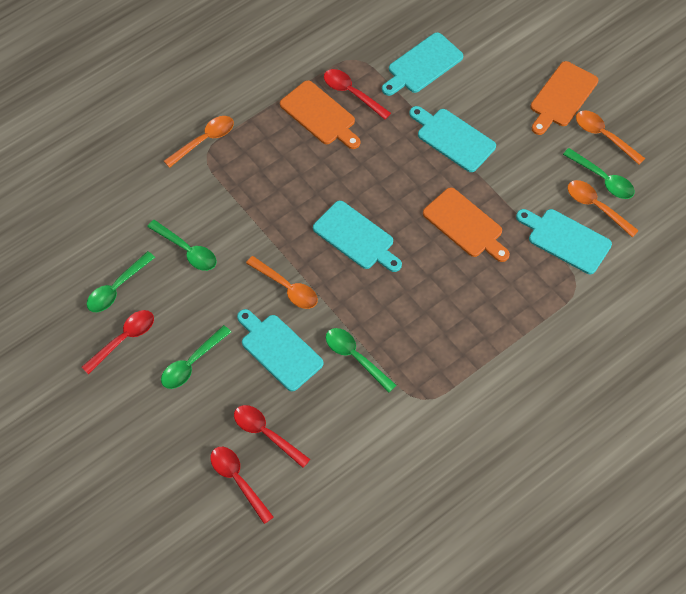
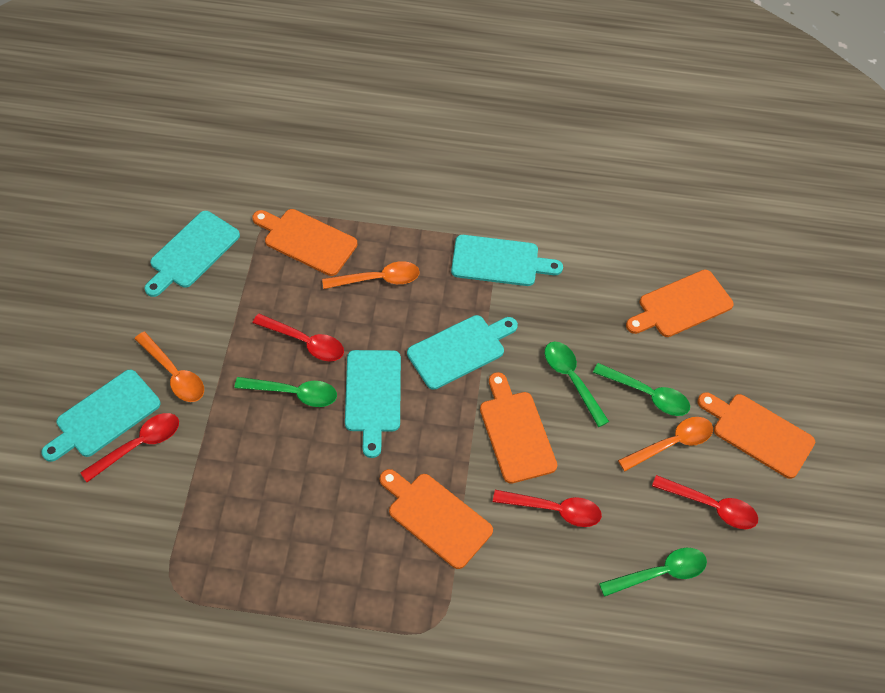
green spoon: 5 -> 4
orange cutting board: 3 -> 5
orange spoon: 4 -> 3

